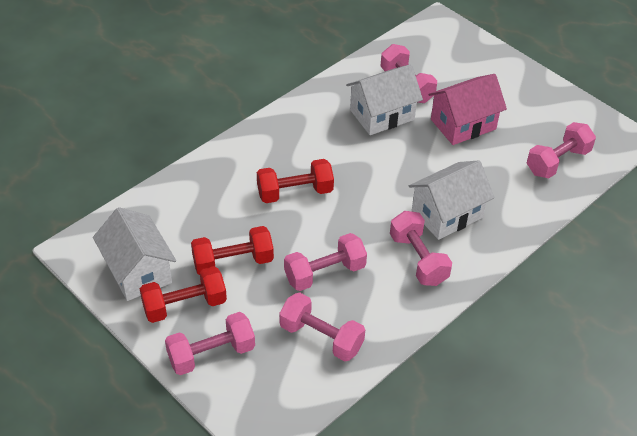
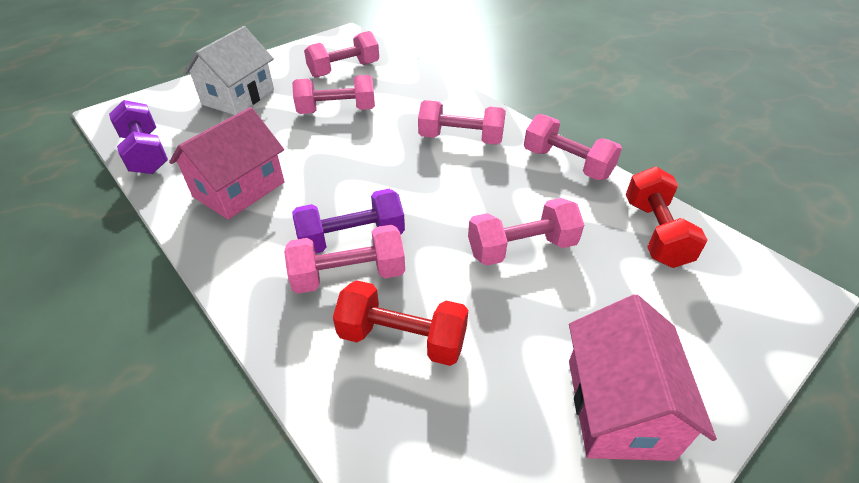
pink house: 1 -> 2
purple dumbbell: 0 -> 2
red dumbbell: 3 -> 2
white house: 3 -> 1

